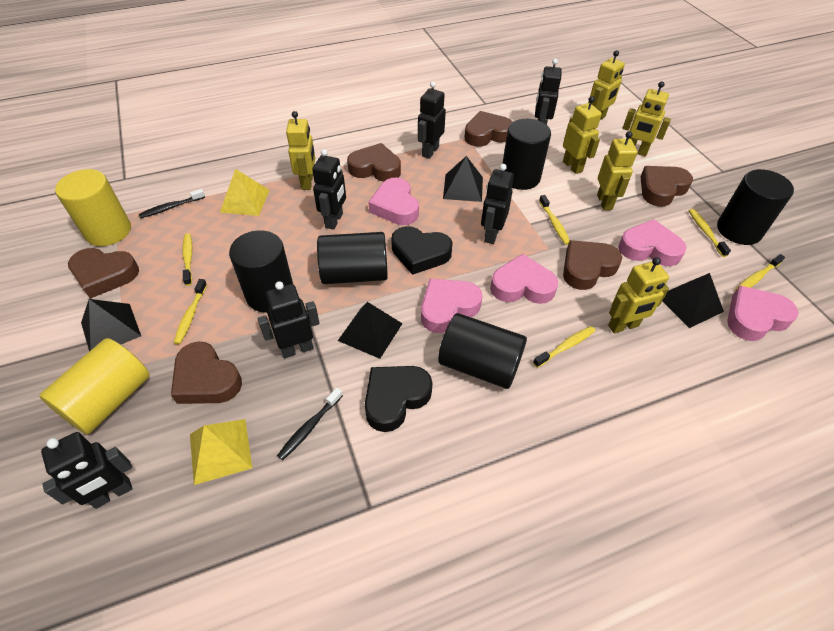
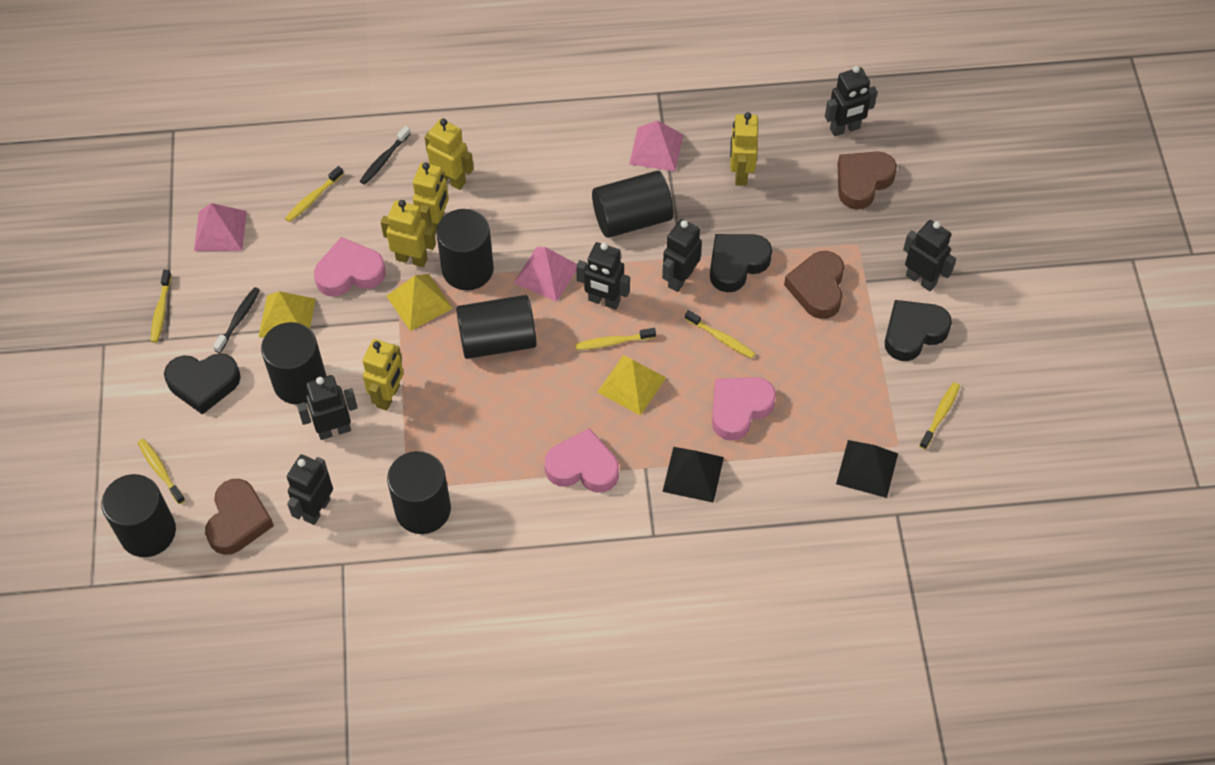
black cylinder: 5 -> 6
black heart: 2 -> 3
black pyramid: 4 -> 2
brown heart: 6 -> 3
pink heart: 5 -> 3
pink pyramid: 0 -> 3
yellow cylinder: 2 -> 0
yellow pyramid: 2 -> 3
yellow robot: 6 -> 5

